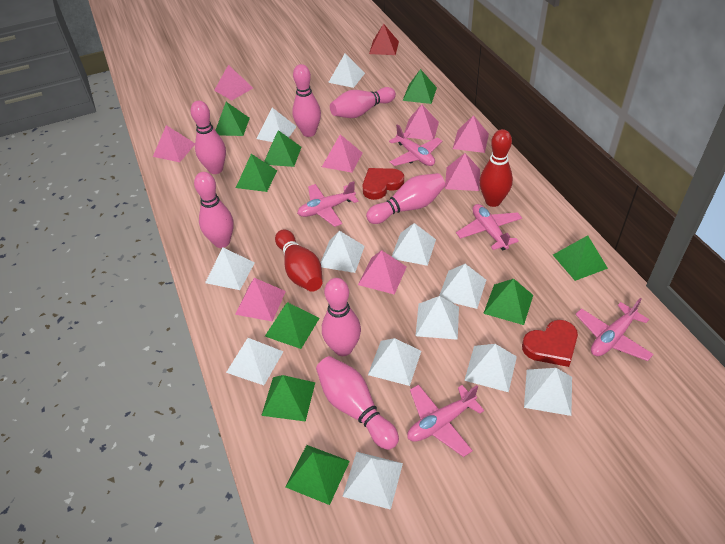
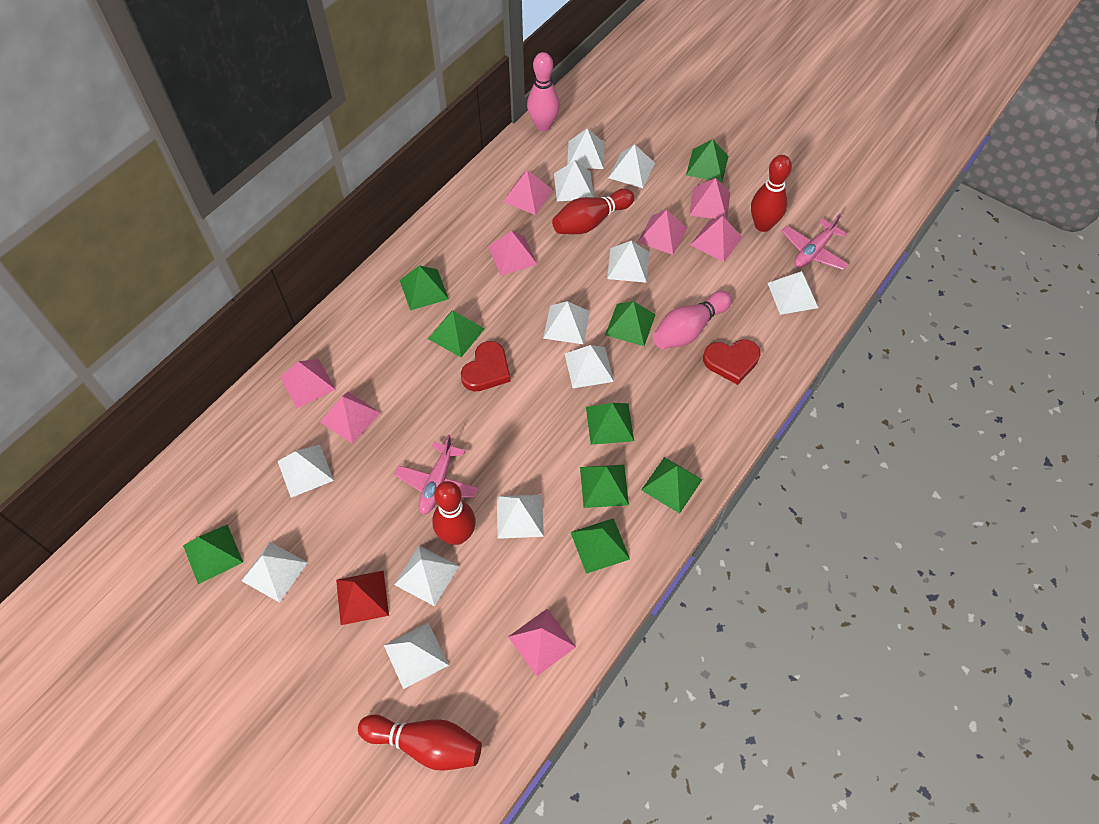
pink bowling pin: 7 -> 2
pink plane: 5 -> 2
red bowling pin: 2 -> 4

